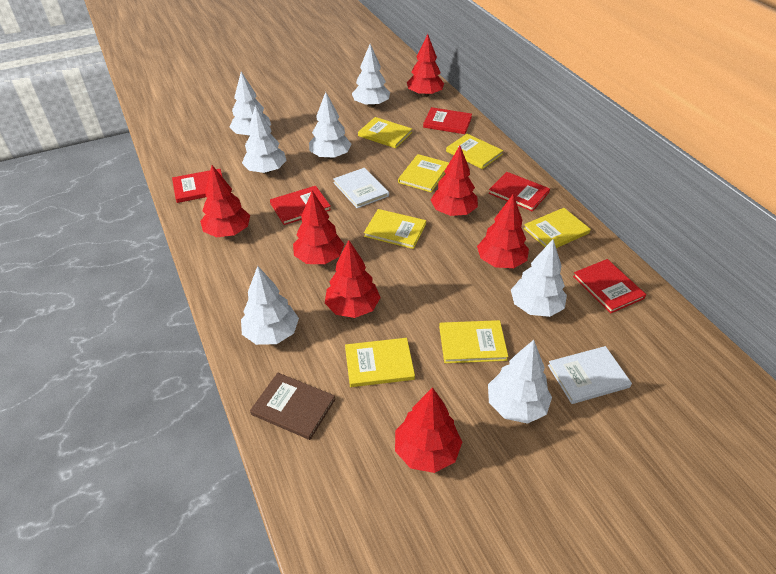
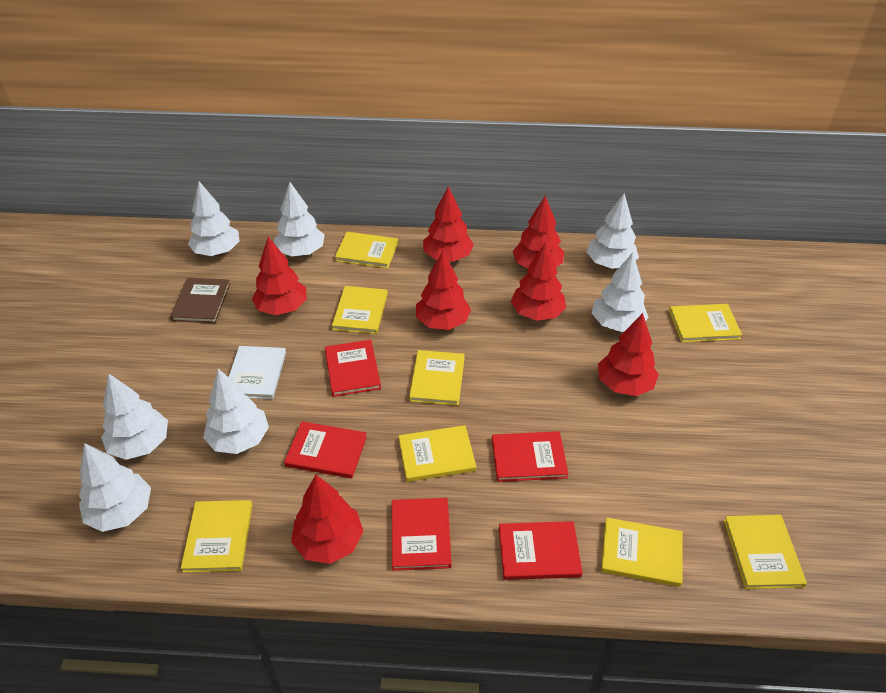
white book: 2 -> 1
yellow book: 7 -> 8

